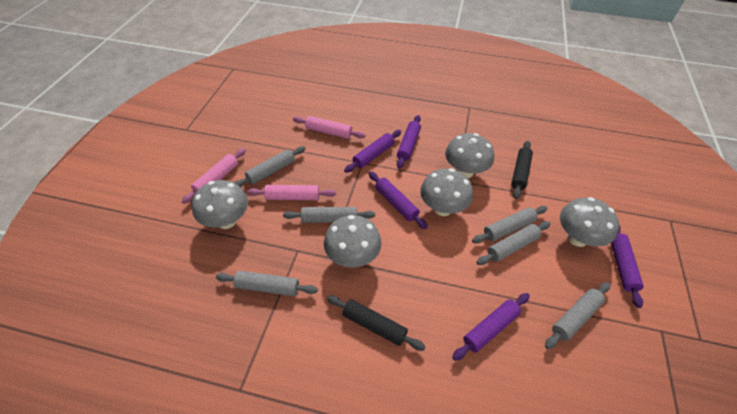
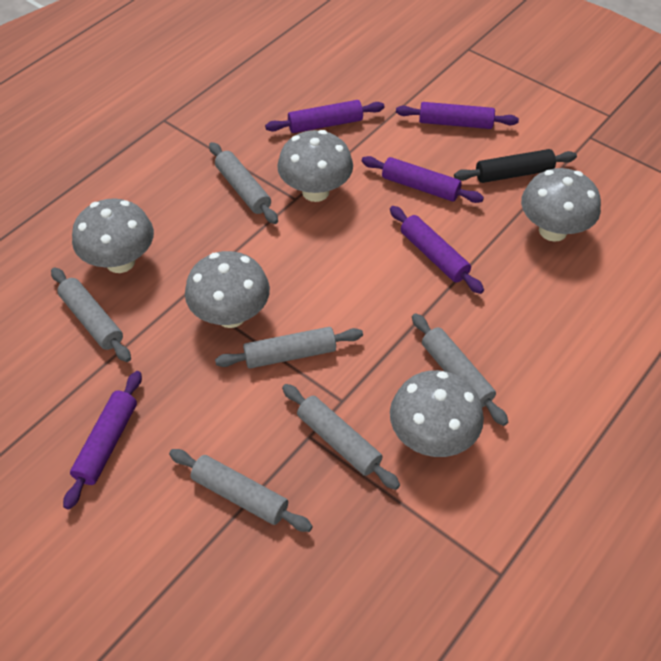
black rolling pin: 2 -> 1
pink rolling pin: 3 -> 0

